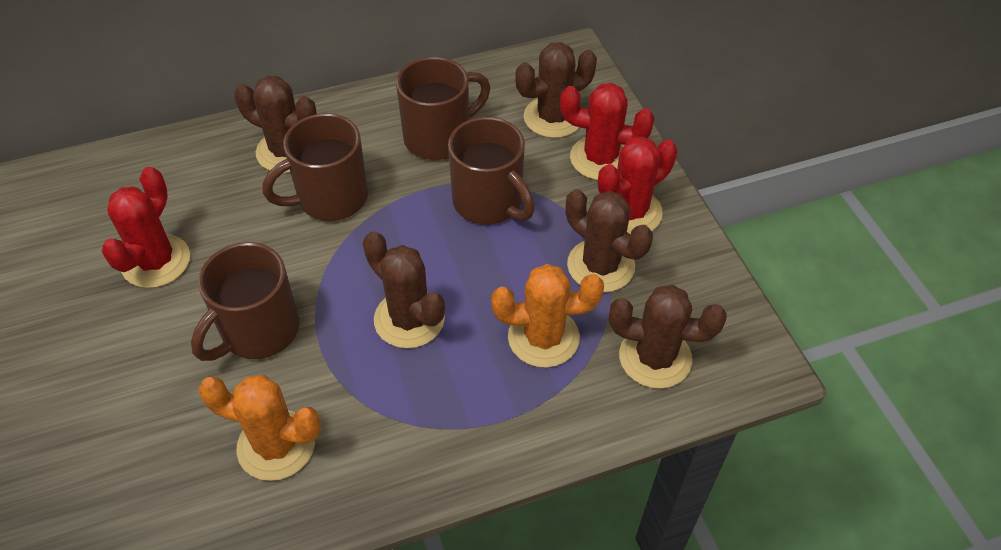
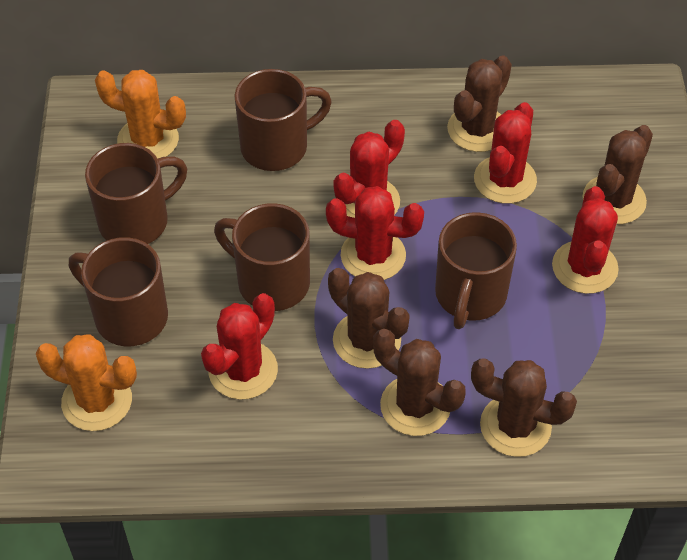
brown mug: 4 -> 5
red cactus: 3 -> 5

